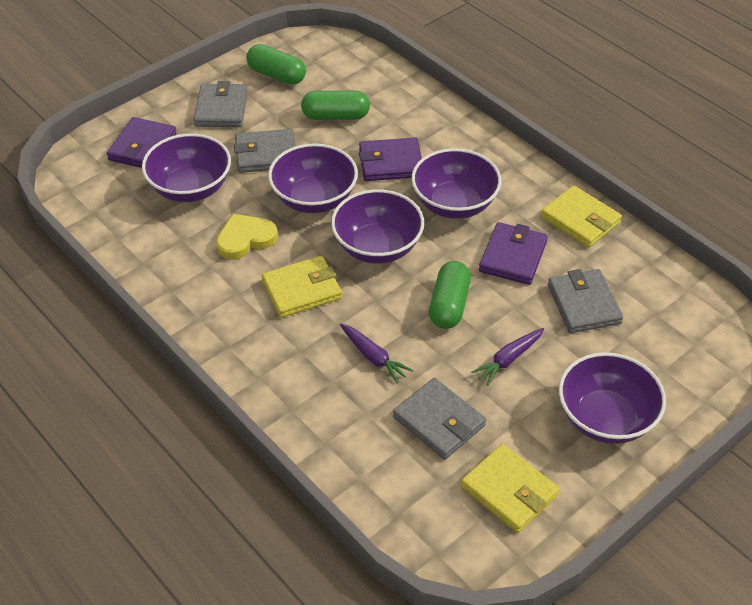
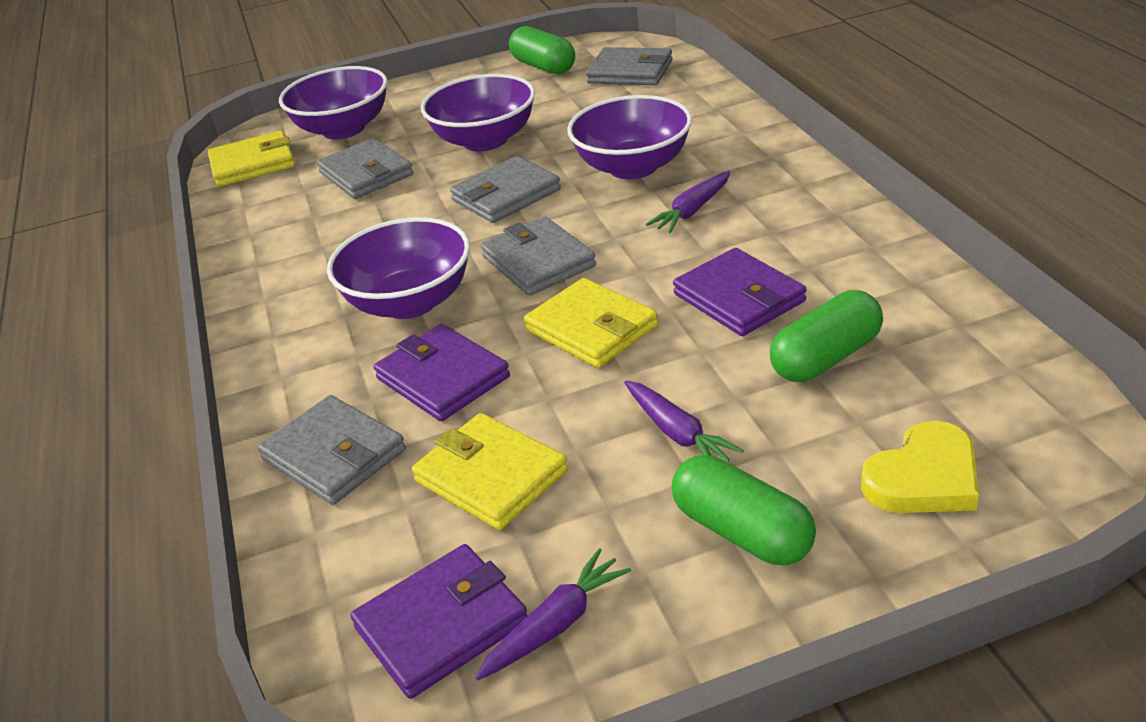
grey wallet: 4 -> 5
purple bowl: 5 -> 4
purple carrot: 2 -> 3

